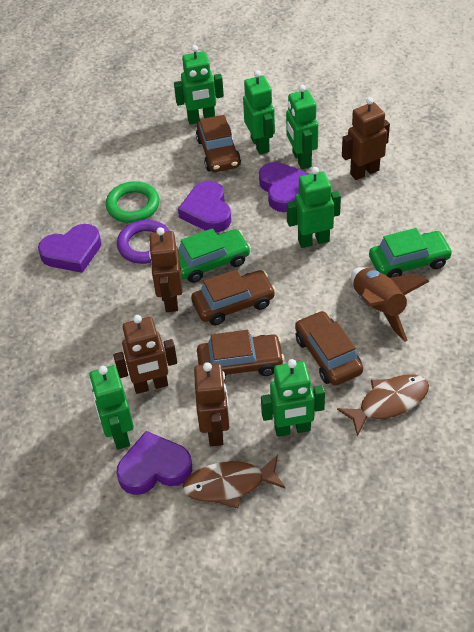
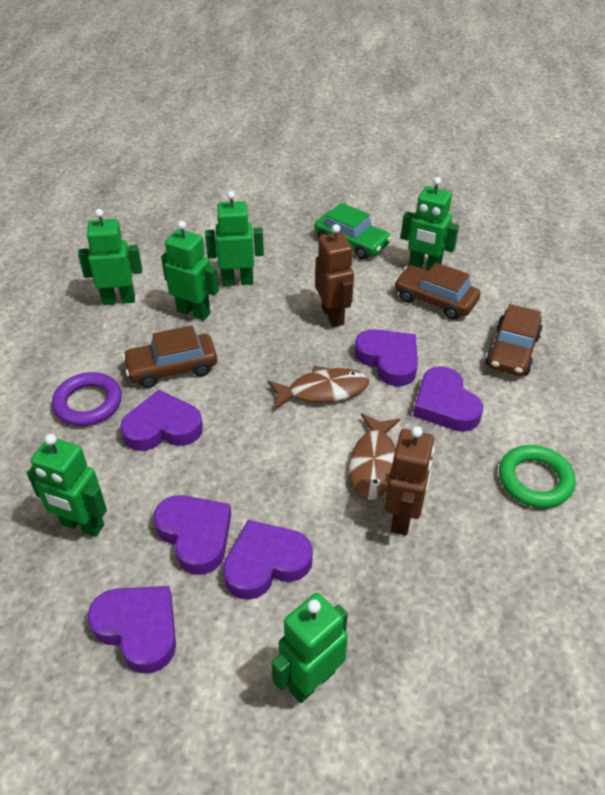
brown car: 4 -> 3
brown robot: 4 -> 2
brown rocket: 1 -> 0
green car: 2 -> 1
purple heart: 4 -> 6

